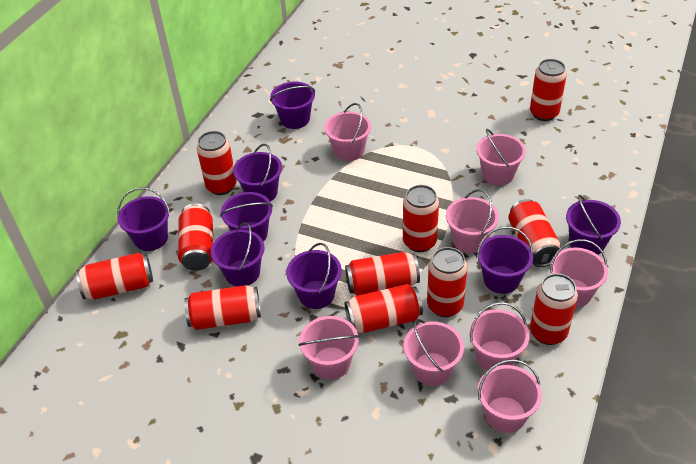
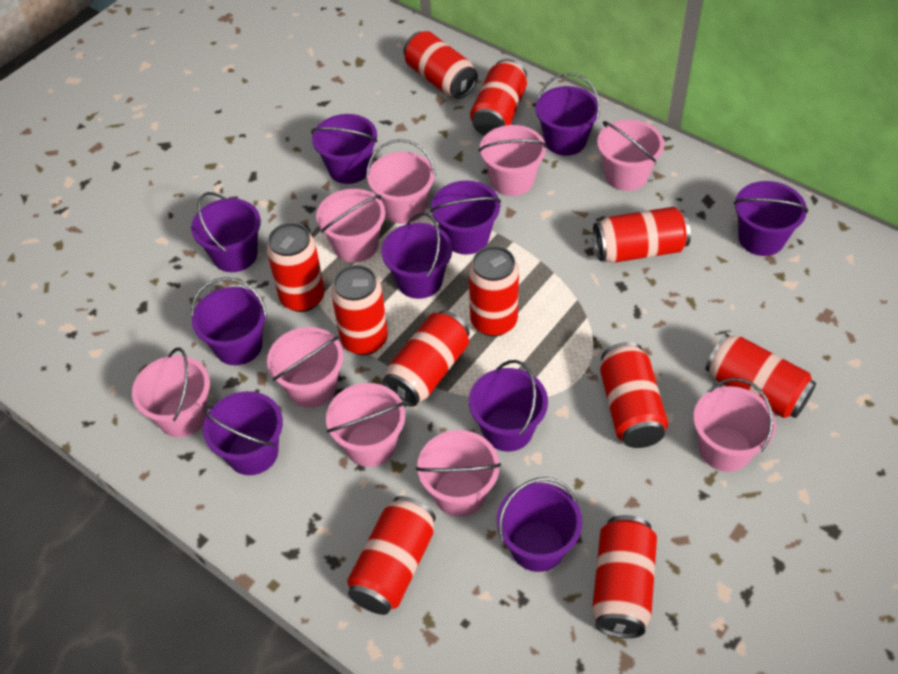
pink bucket: 8 -> 9
purple bucket: 8 -> 10

